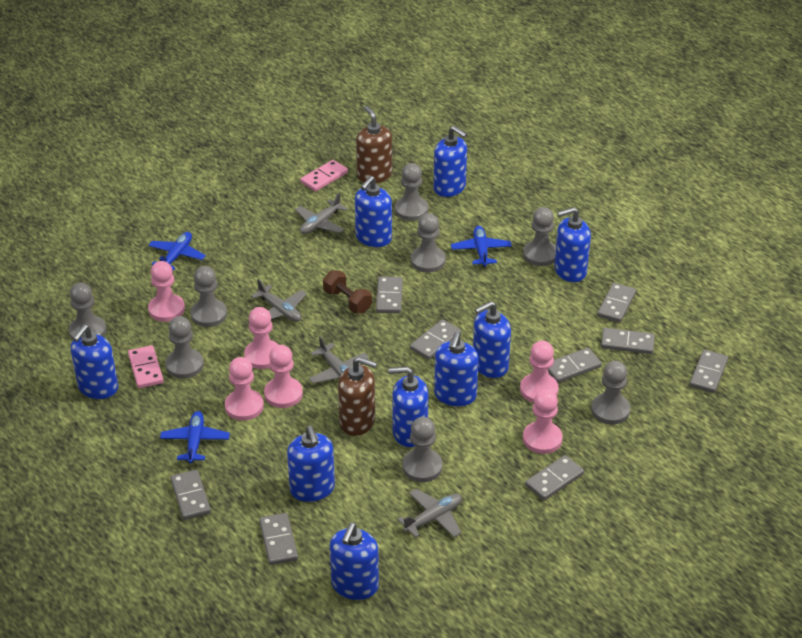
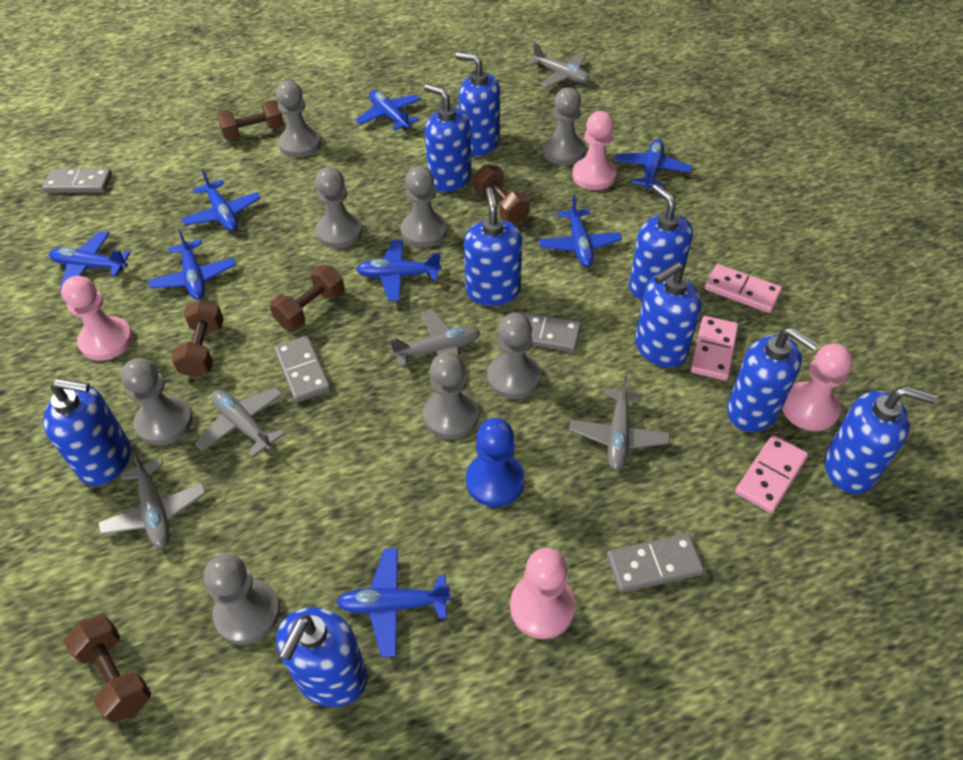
blue pawn: 0 -> 1
blue plane: 3 -> 8
brown dumbbell: 1 -> 5
brown soap dispenser: 2 -> 0
grey domino: 9 -> 4
grey plane: 4 -> 5
pink domino: 2 -> 3
pink pawn: 6 -> 4

